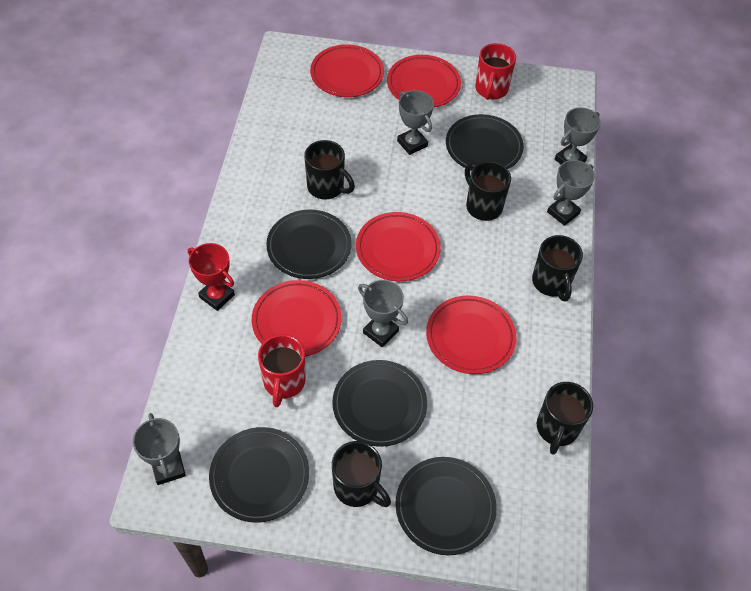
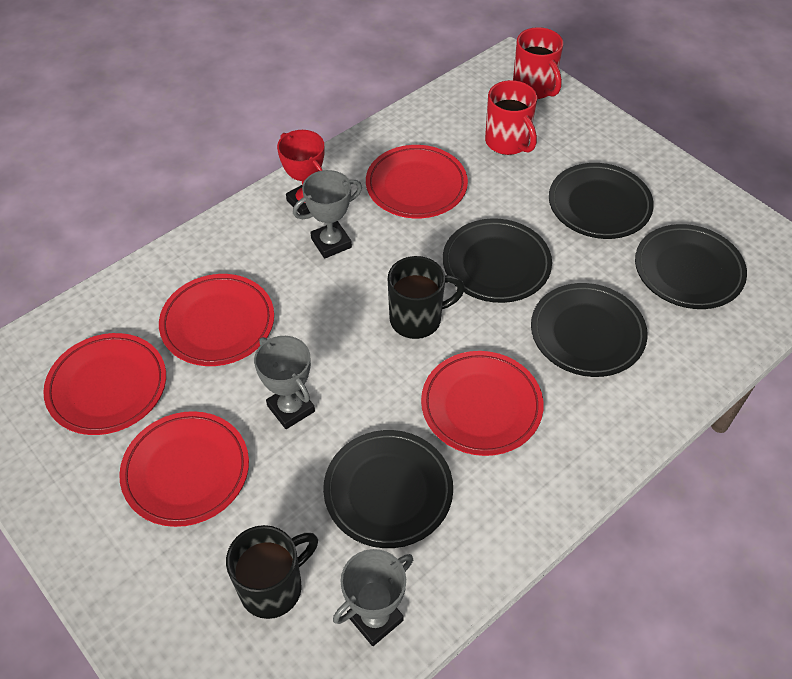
black mug: 5 -> 2
grey trophy: 5 -> 3

